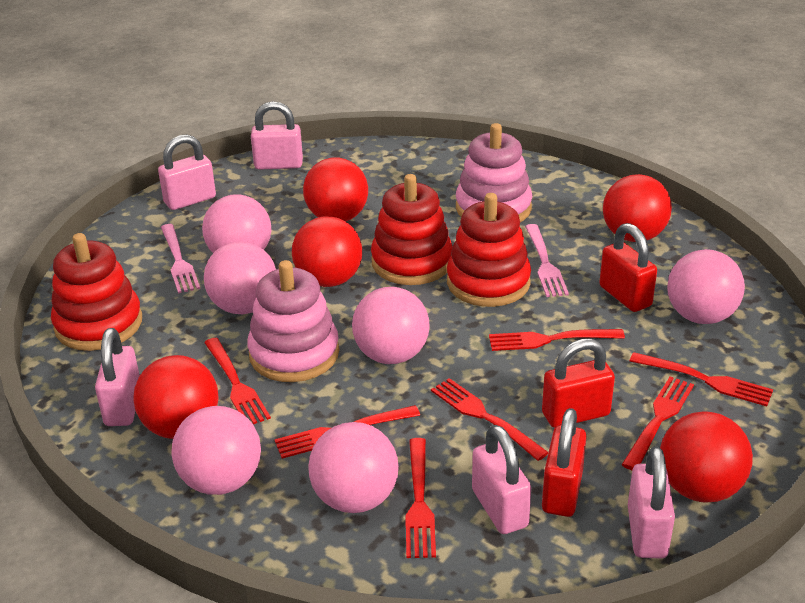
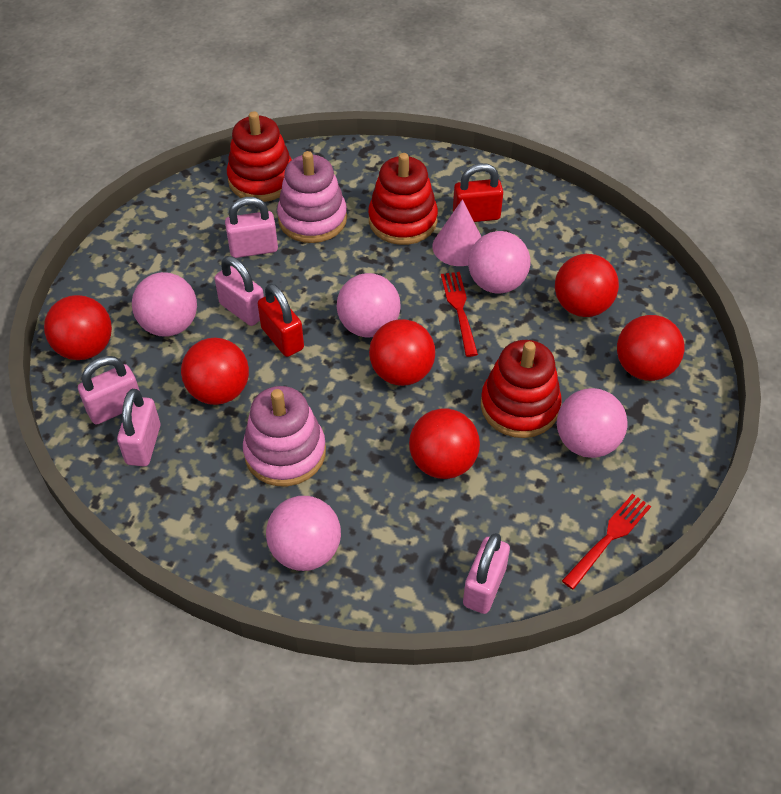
pink ball: 6 -> 5
pink cone: 0 -> 1
pink fork: 2 -> 0
red ball: 5 -> 6
red fork: 7 -> 2
red padlock: 3 -> 2

